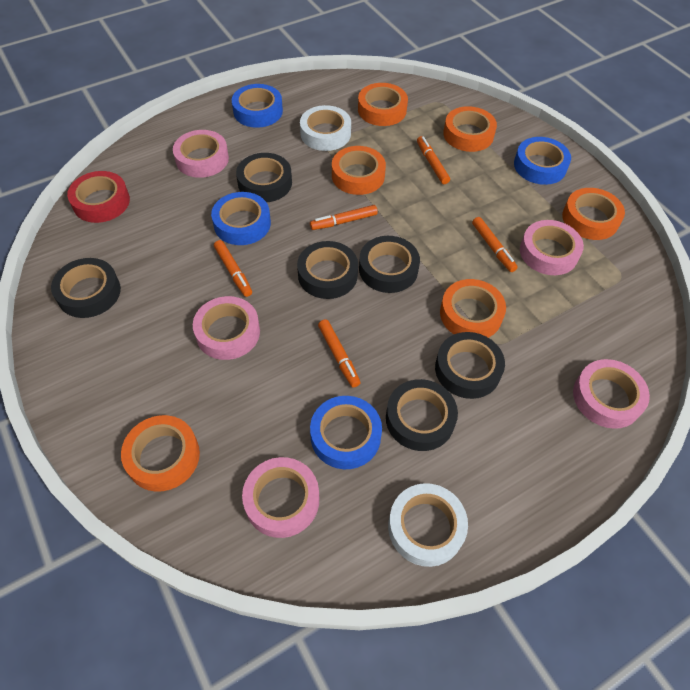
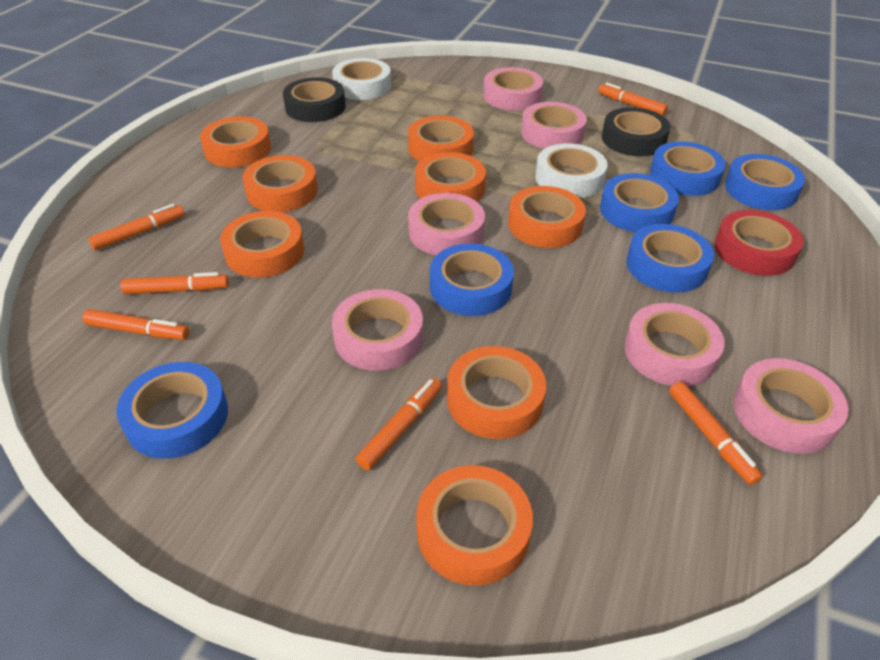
black tape: 6 -> 2
blue tape: 4 -> 6
orange marker: 5 -> 6
orange tape: 6 -> 8
pink tape: 5 -> 6

